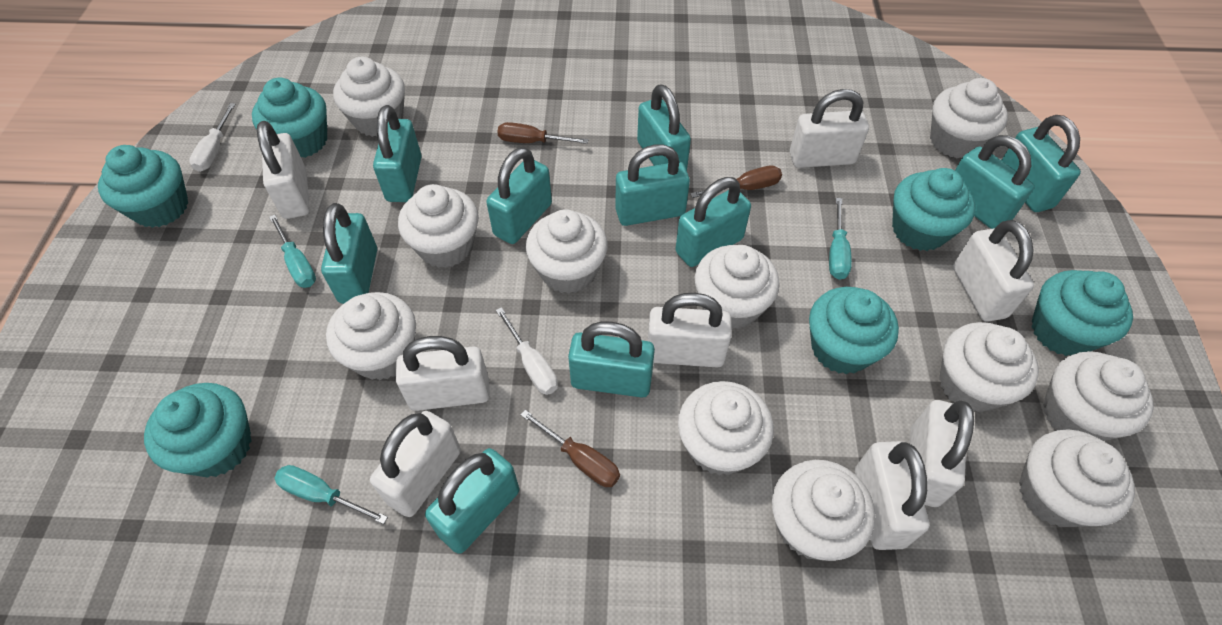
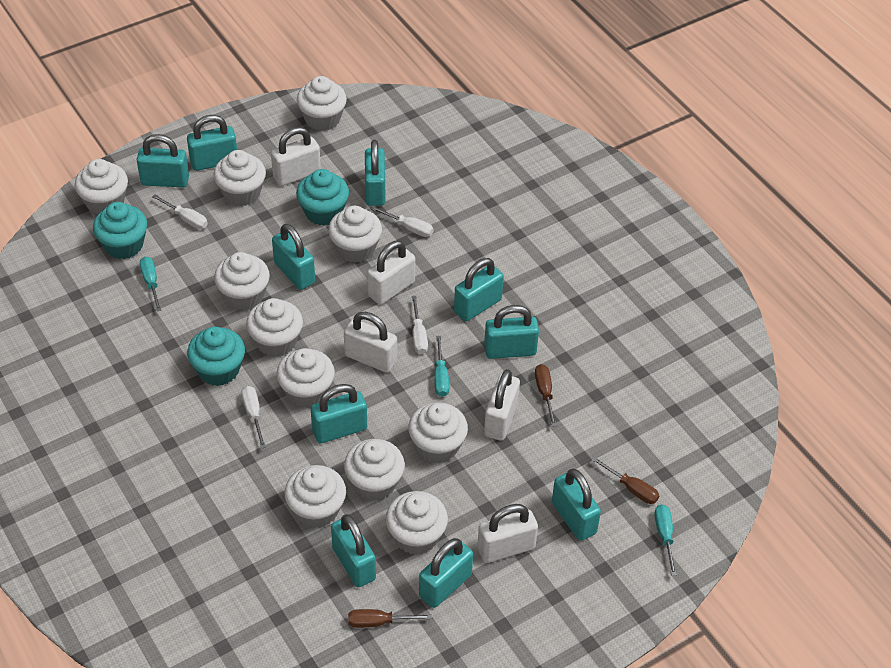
turquoise cupcake: 6 -> 3
white padlock: 8 -> 5
white screwdriver: 2 -> 4

